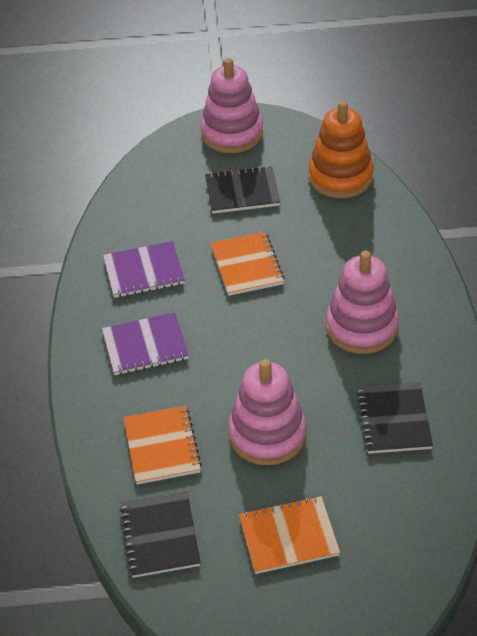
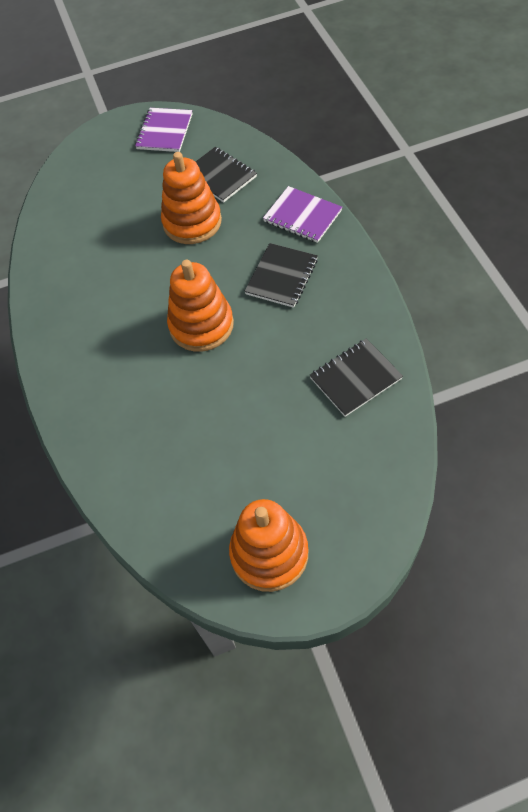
orange notebook: 3 -> 0
orange stacking toy: 1 -> 3
pink stacking toy: 3 -> 0

